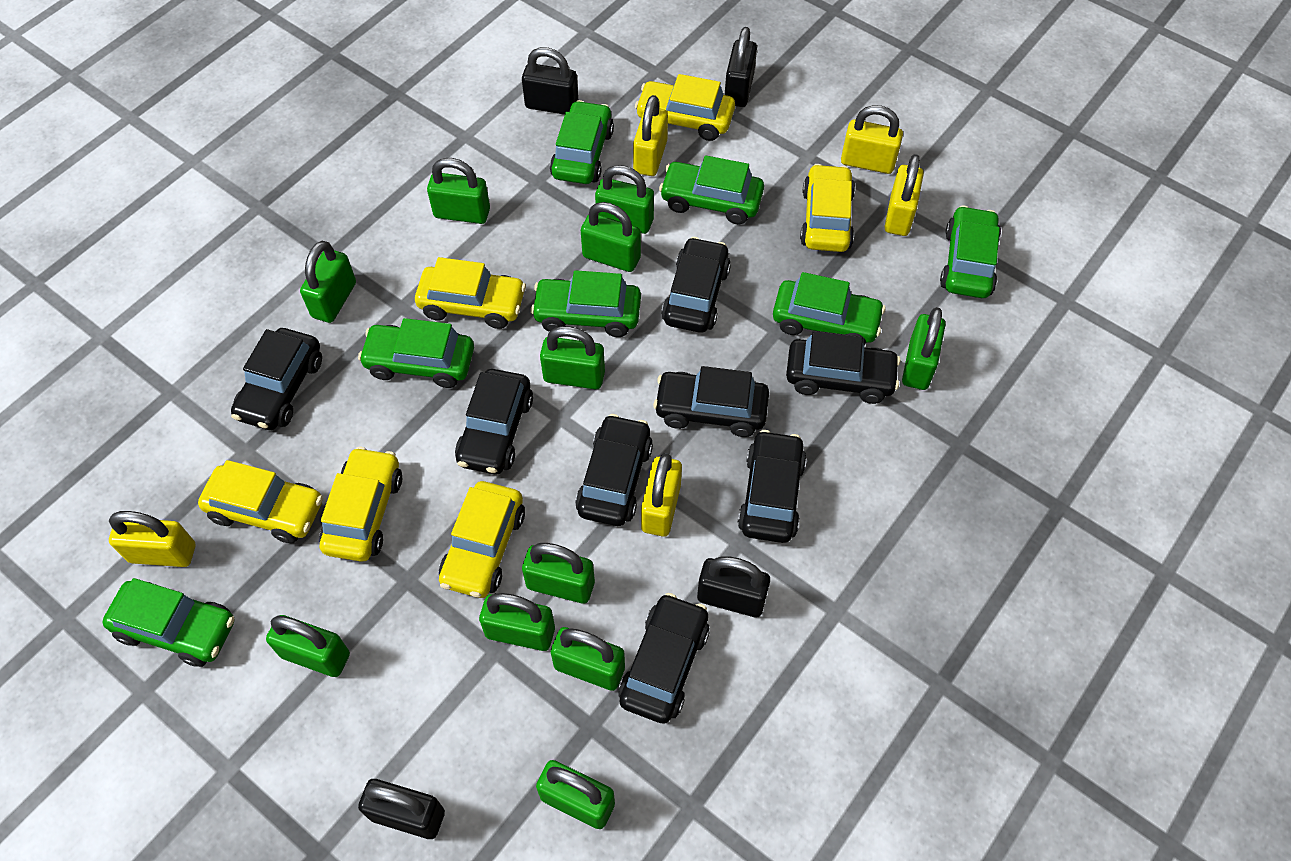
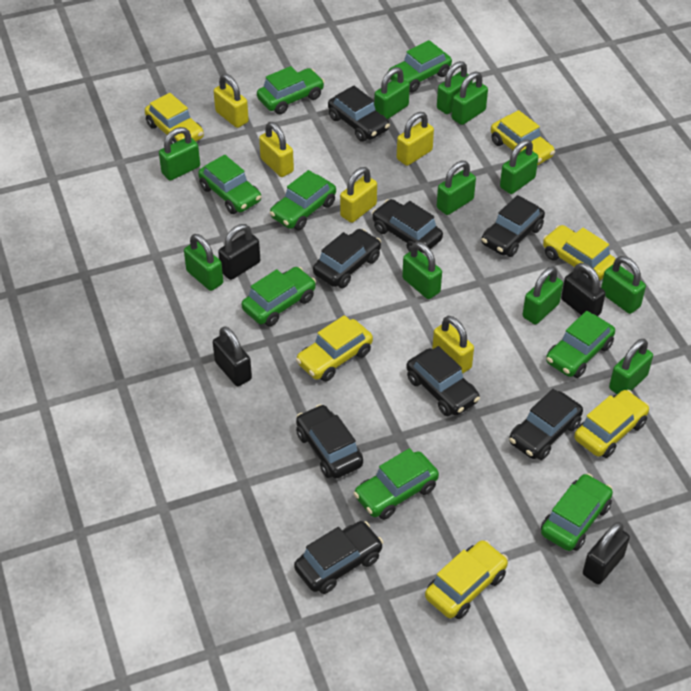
green car: 7 -> 8

